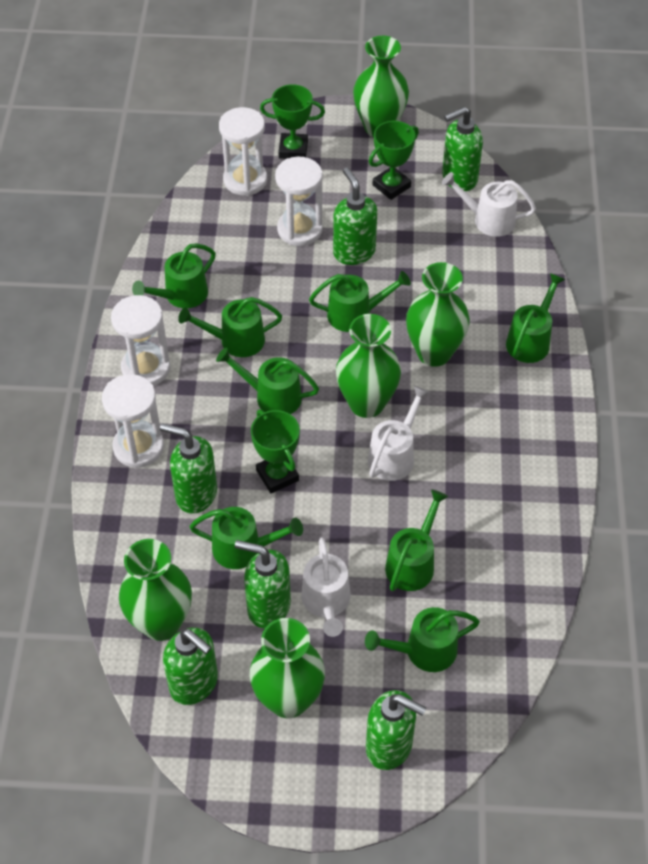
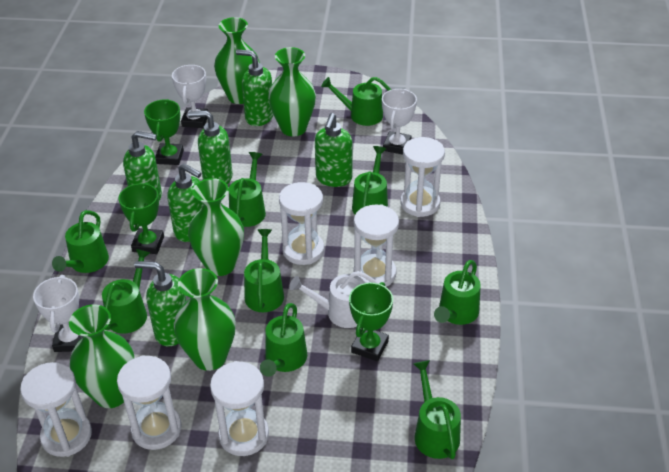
green watering can: 8 -> 9
white hourglass: 4 -> 6
white trophy: 0 -> 3
white watering can: 3 -> 1

